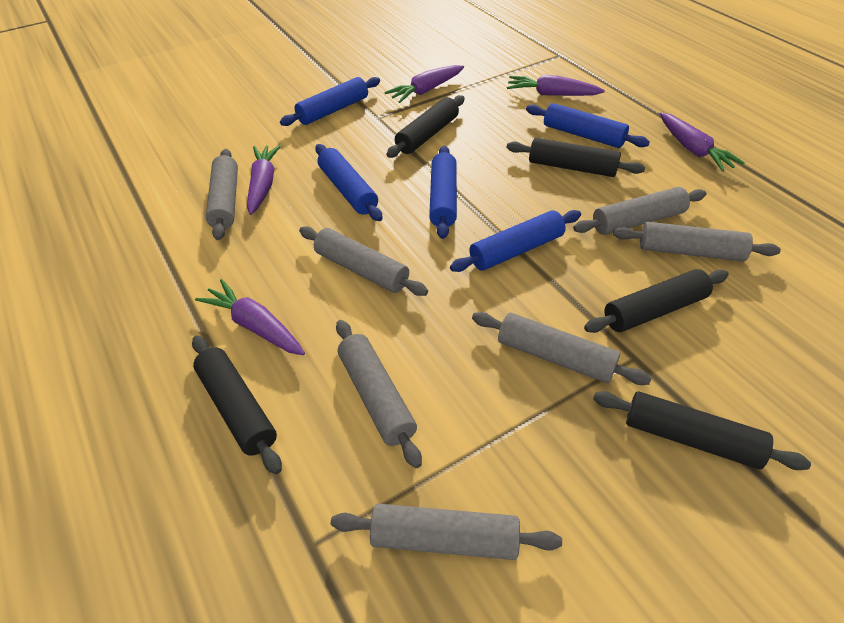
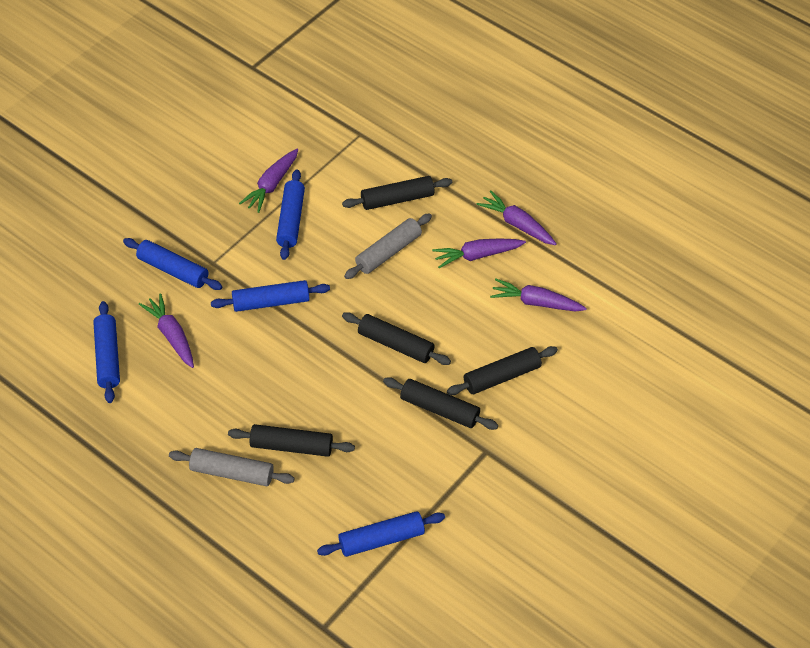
grey rolling pin: 7 -> 2

